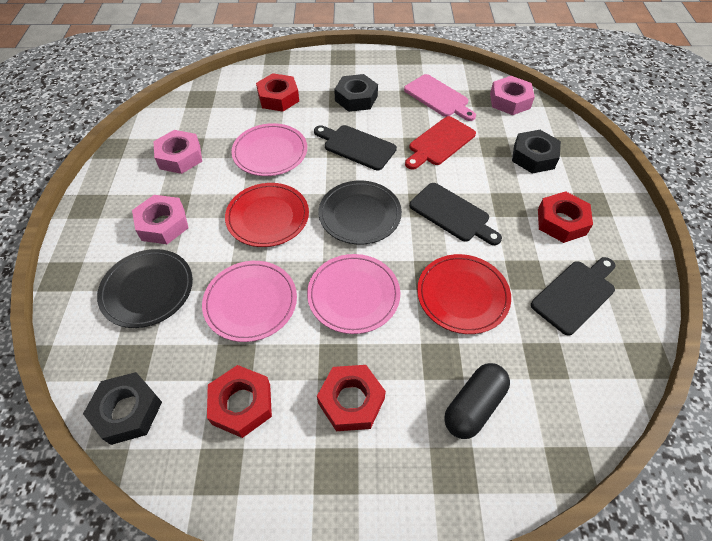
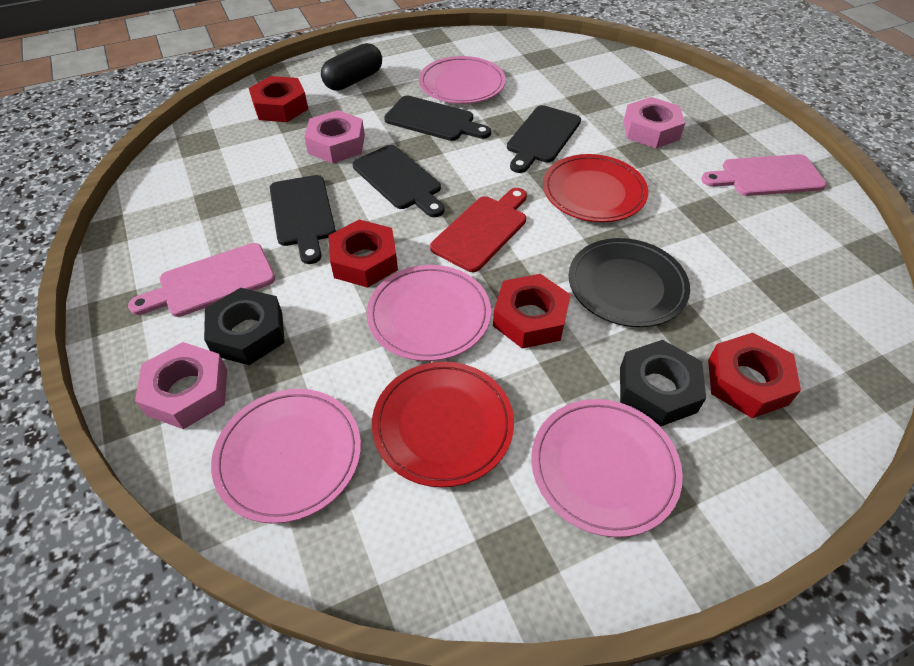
black cutting board: 3 -> 4
black nut: 3 -> 2
black plate: 2 -> 1
pink cutting board: 1 -> 2
pink plate: 3 -> 4

